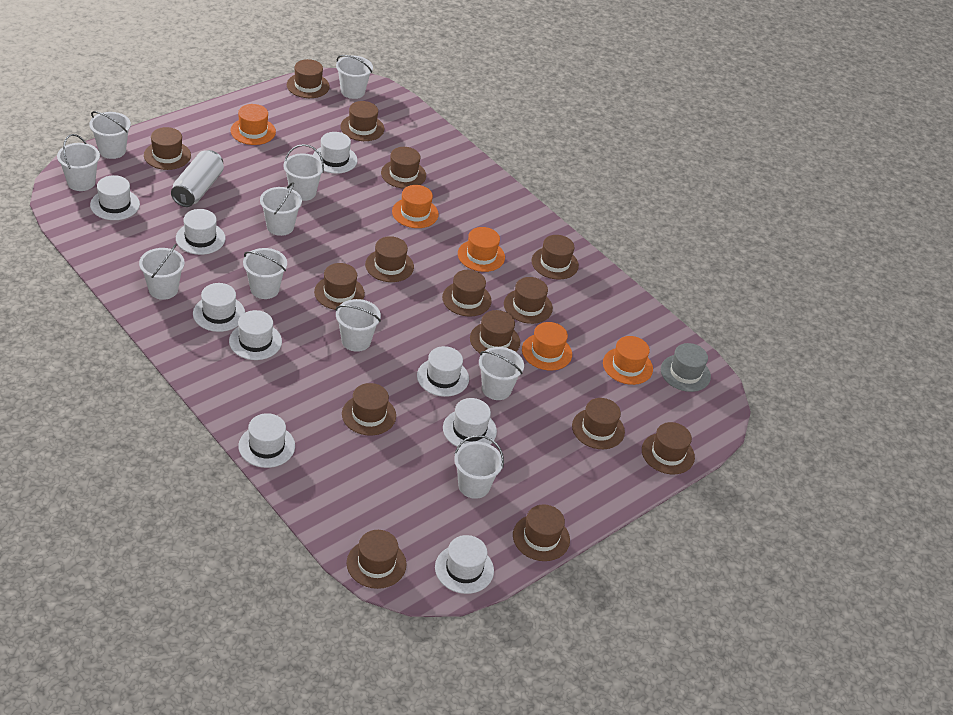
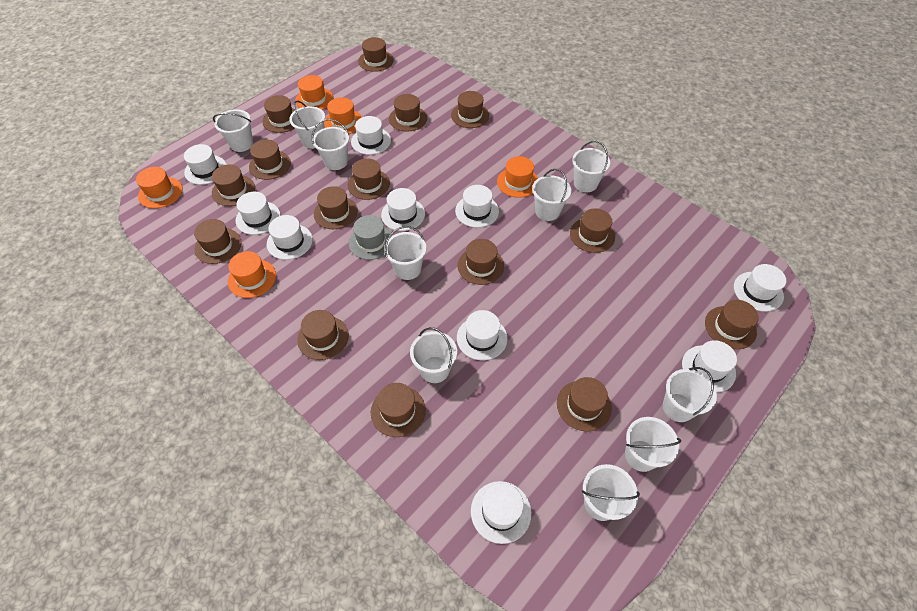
white can: 1 -> 0
white hat: 9 -> 10

